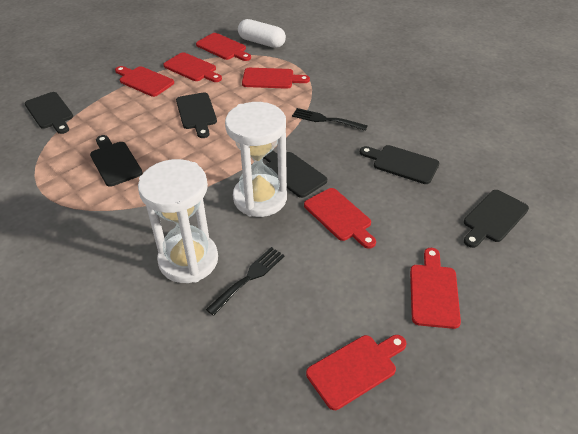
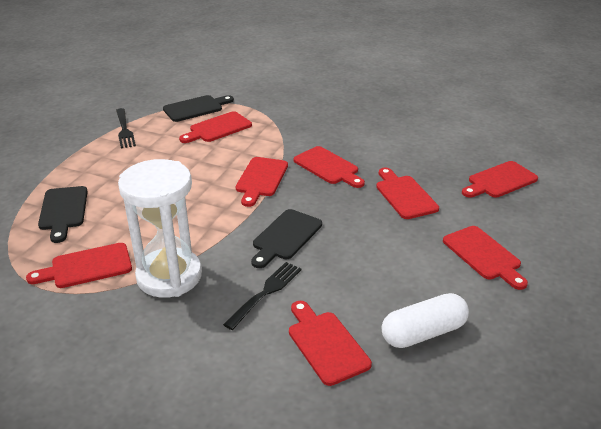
black cutting board: 6 -> 3
red cutting board: 7 -> 8
white hourglass: 2 -> 1

